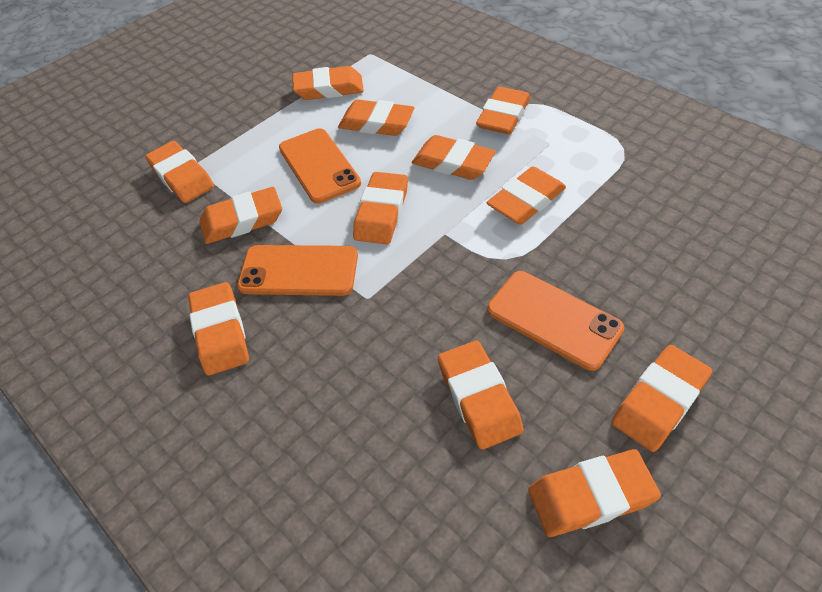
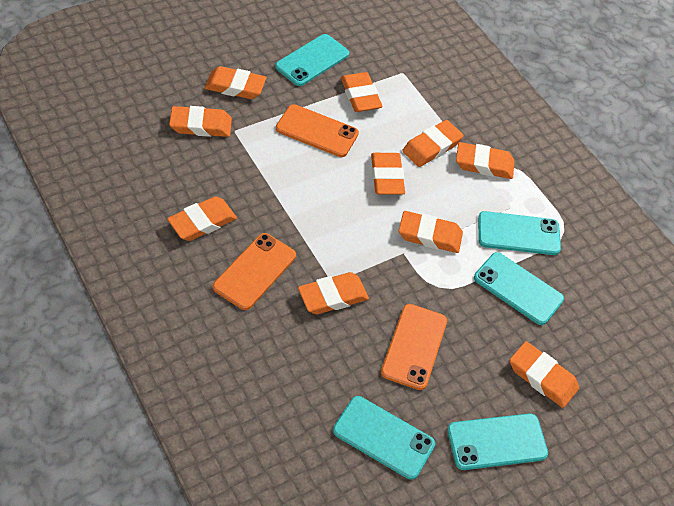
orange eraser: 12 -> 10
turquoise phone: 0 -> 5

